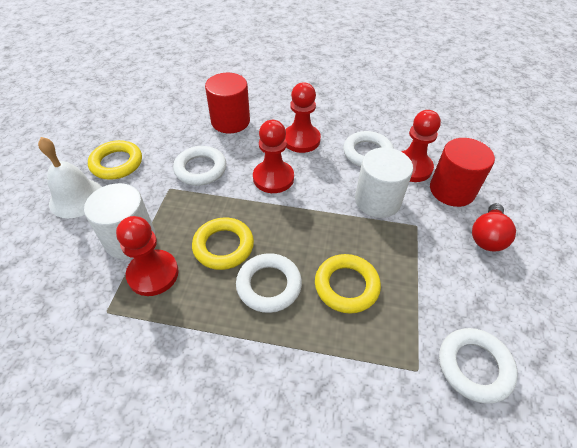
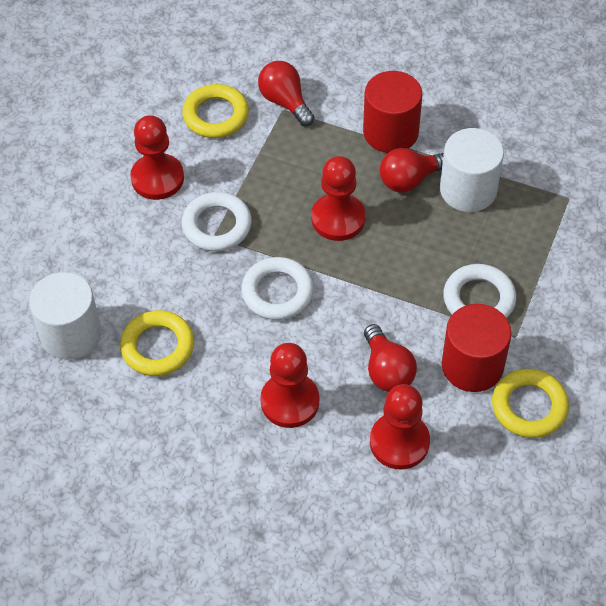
red light bulb: 1 -> 3
white bell: 1 -> 0
white ring: 4 -> 3

